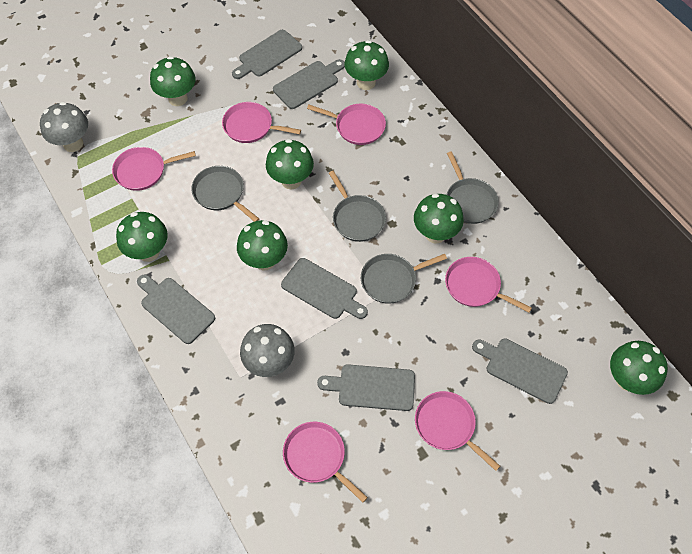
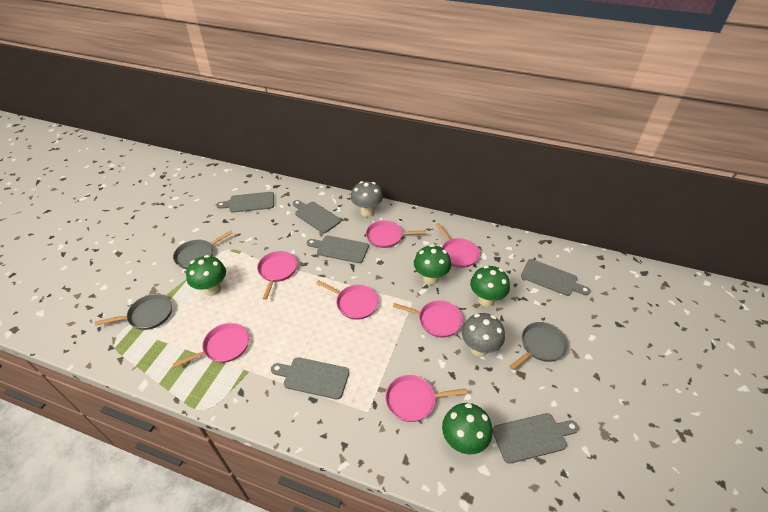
green mushroom: 7 -> 4
grey pan: 4 -> 3
pink pan: 6 -> 7

